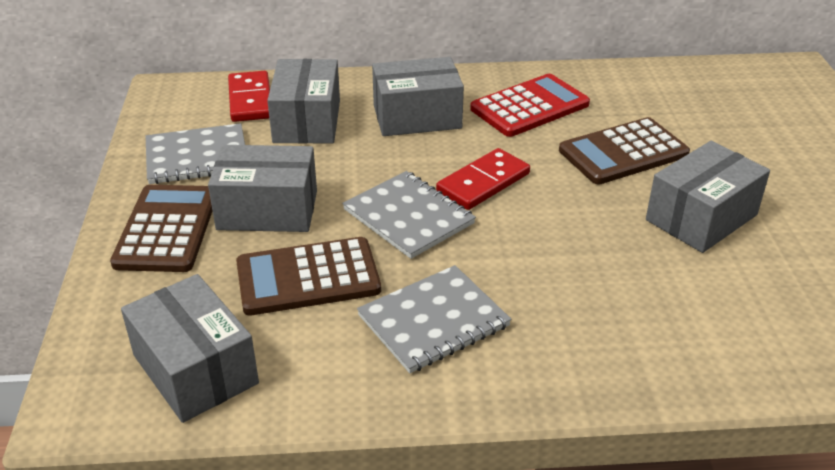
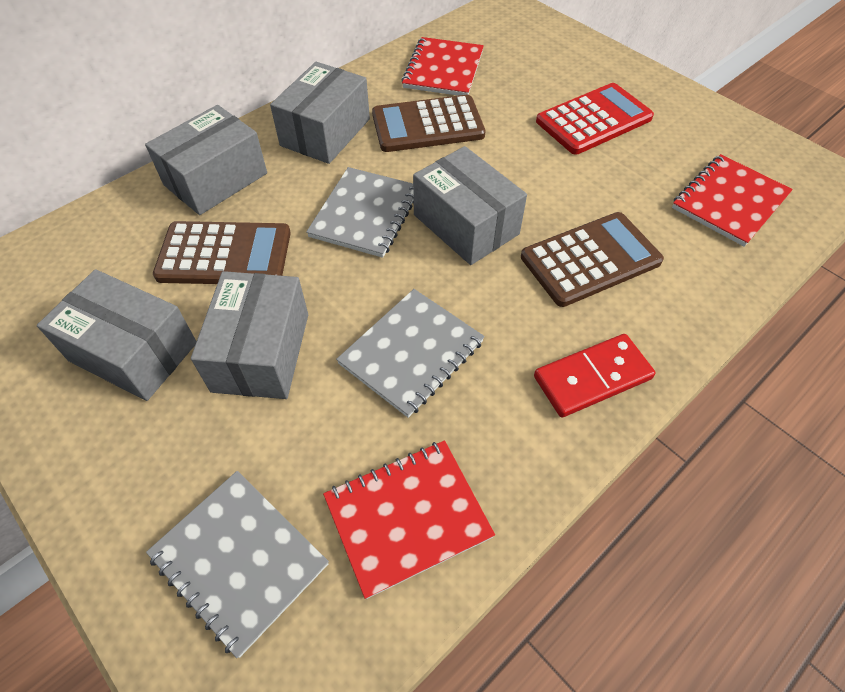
red domino: 2 -> 1
red notebook: 0 -> 3

